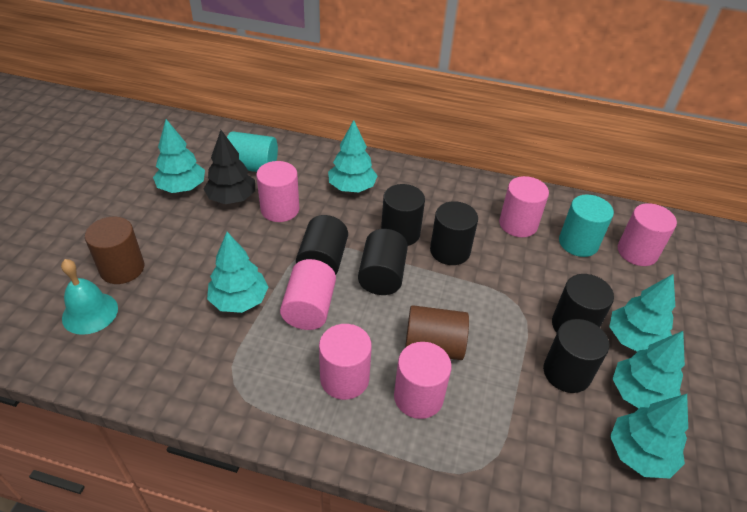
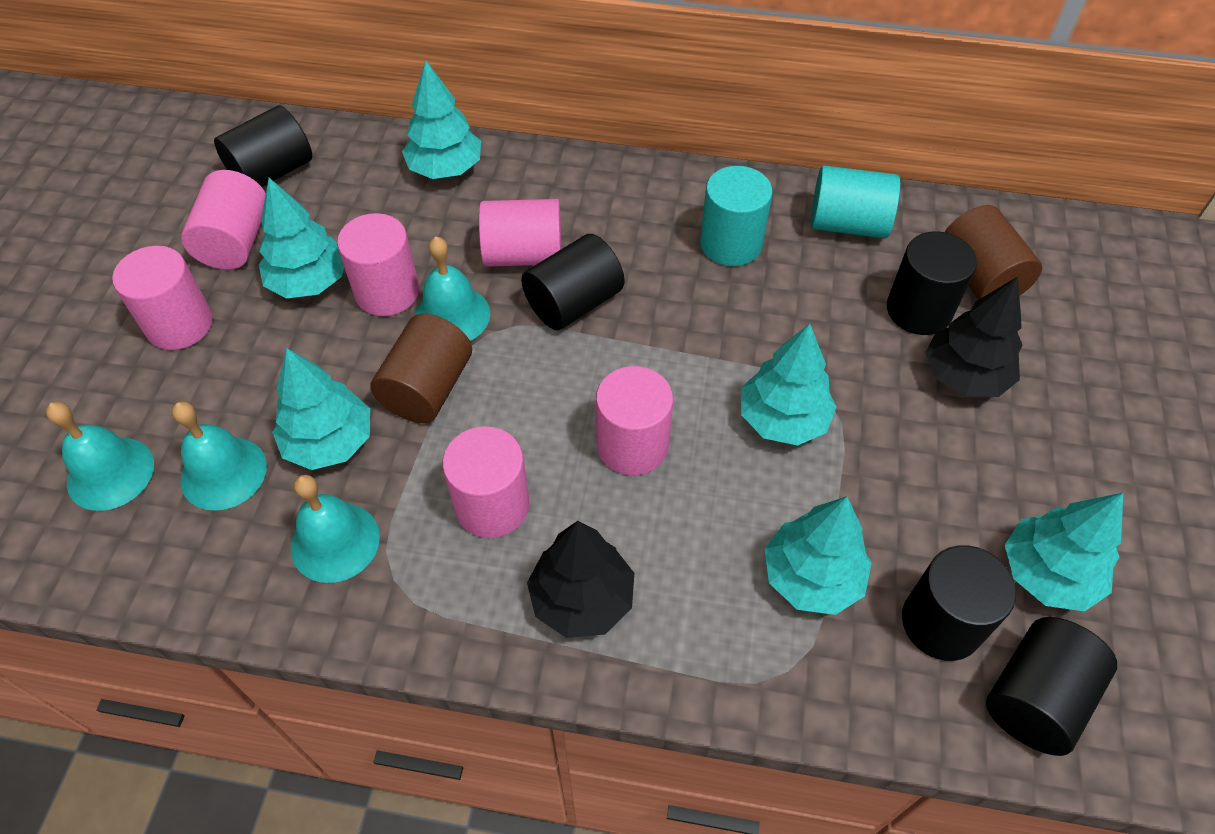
black cylinder: 6 -> 5
black tree: 1 -> 2
turquoise bell: 1 -> 4

